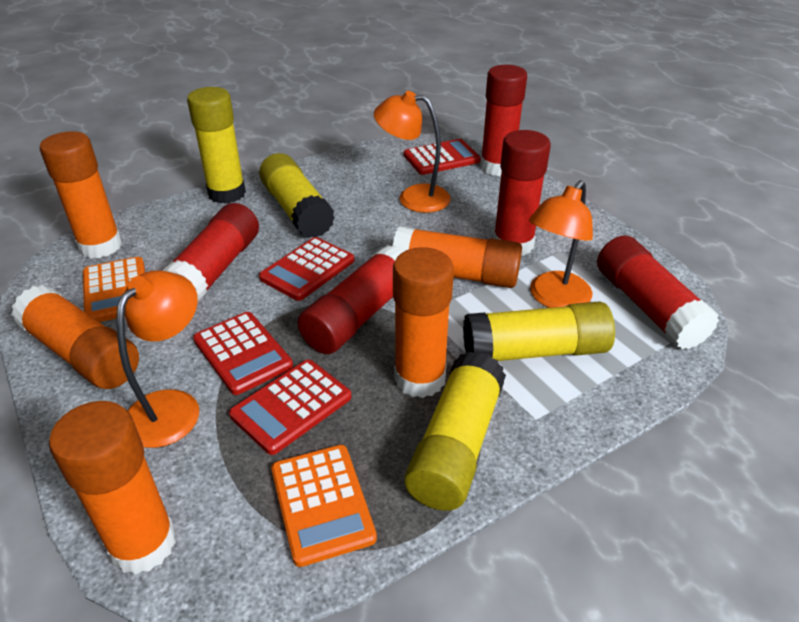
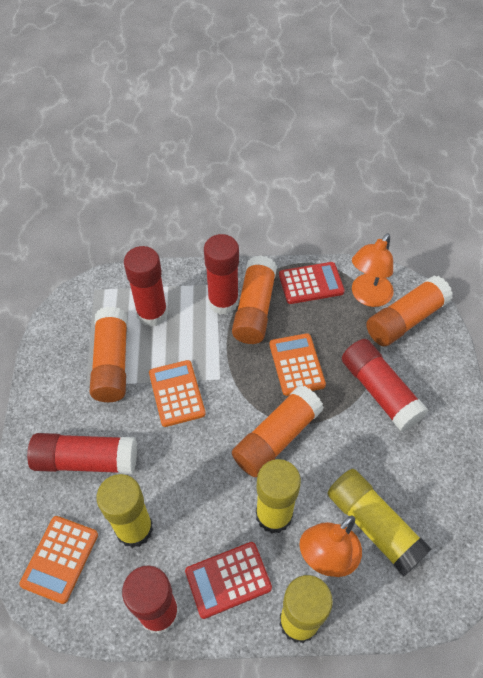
orange calculator: 2 -> 3
orange glue stick: 5 -> 4
orange lamp: 3 -> 2
red calculator: 4 -> 2

